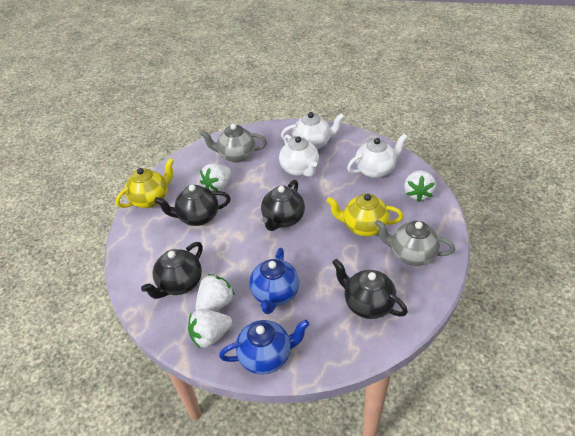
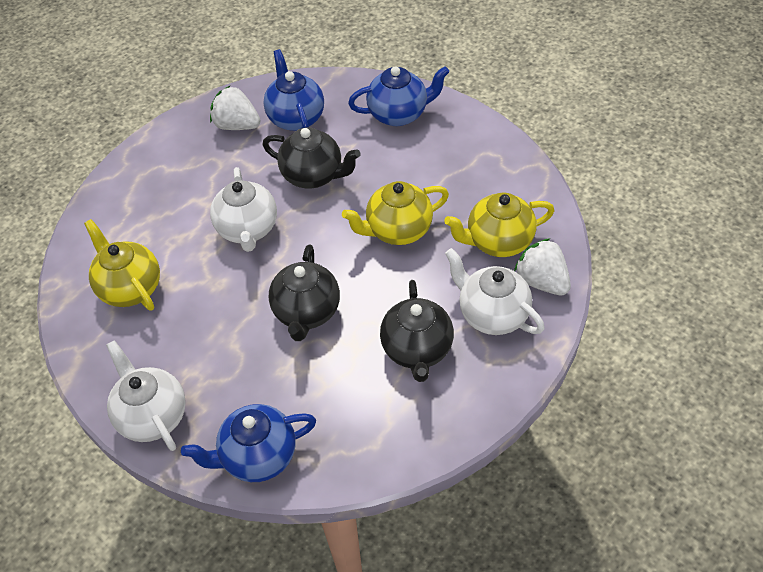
black teapot: 4 -> 3
blue teapot: 2 -> 3
grey teapot: 2 -> 0
white strawberry: 4 -> 2
yellow teapot: 2 -> 3

